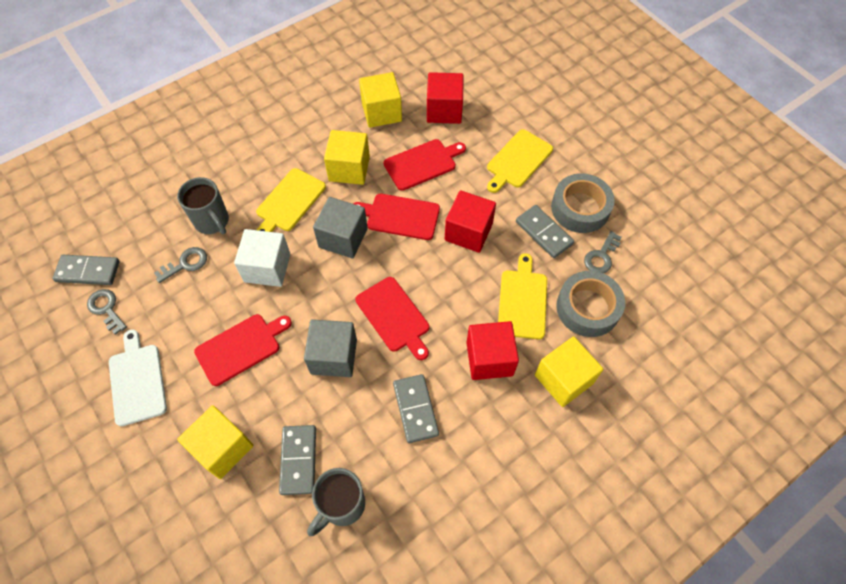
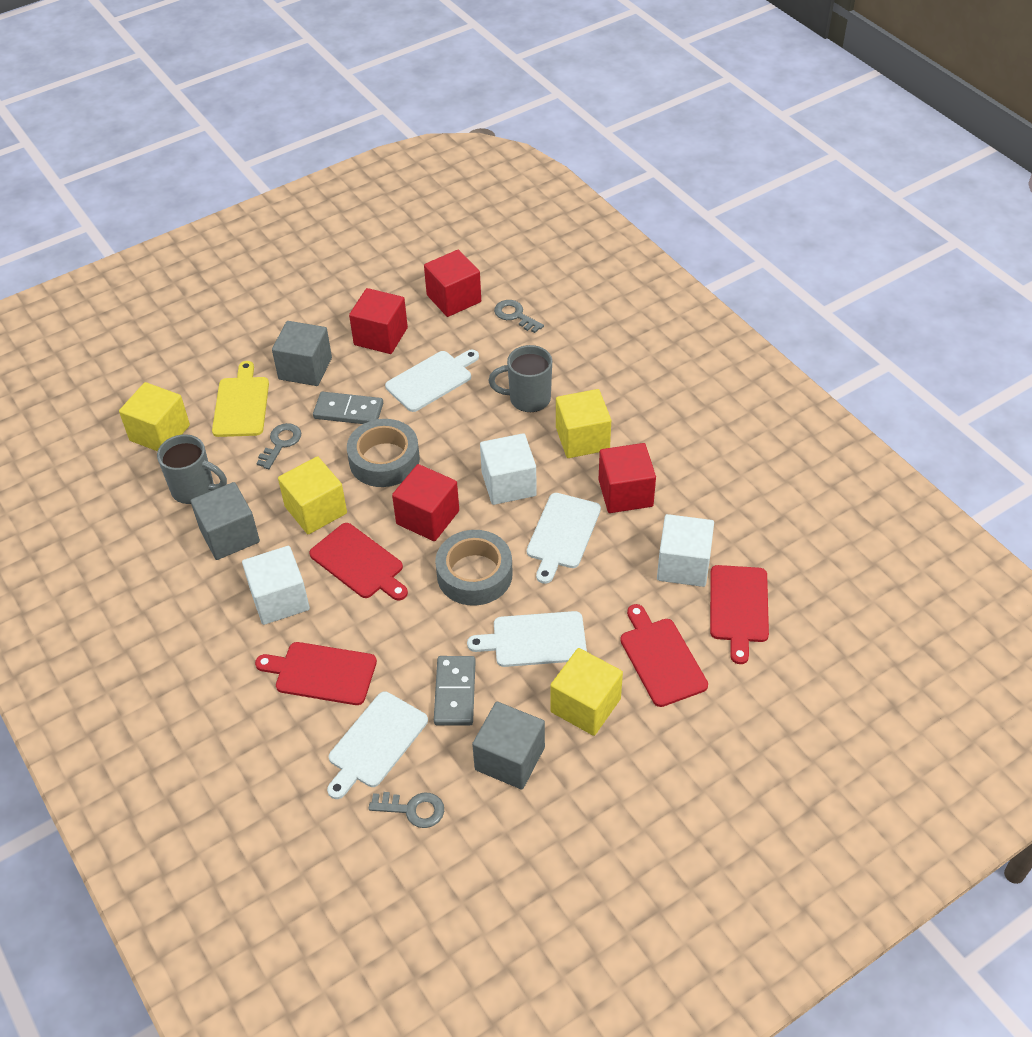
grey cube: 2 -> 3
grey domino: 4 -> 2
red cube: 3 -> 4
white cube: 1 -> 3
white cutting board: 1 -> 4
yellow cutting board: 3 -> 1

